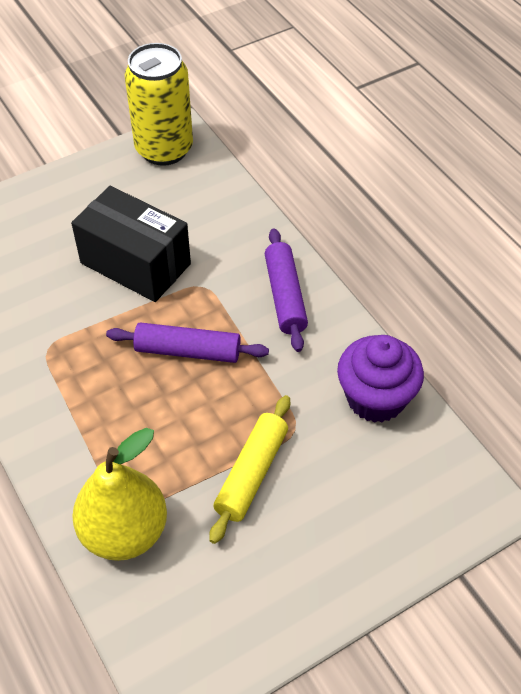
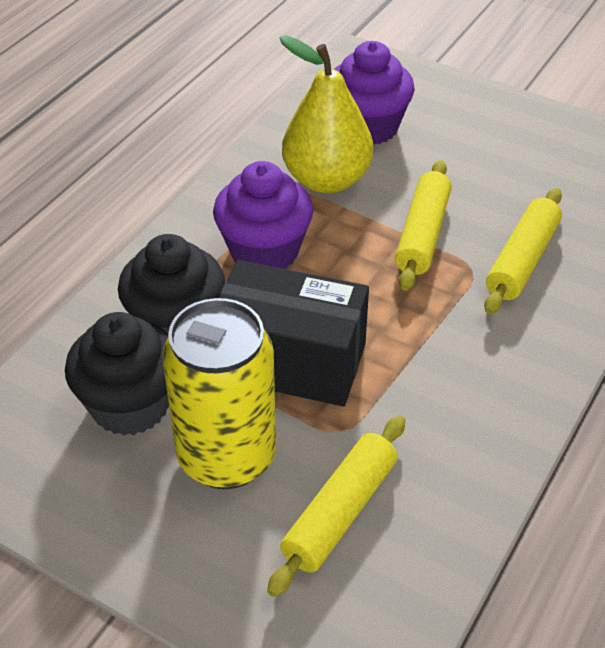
black cupcake: 0 -> 2
purple cupcake: 1 -> 2
purple rolling pin: 2 -> 0
yellow rolling pin: 1 -> 3

